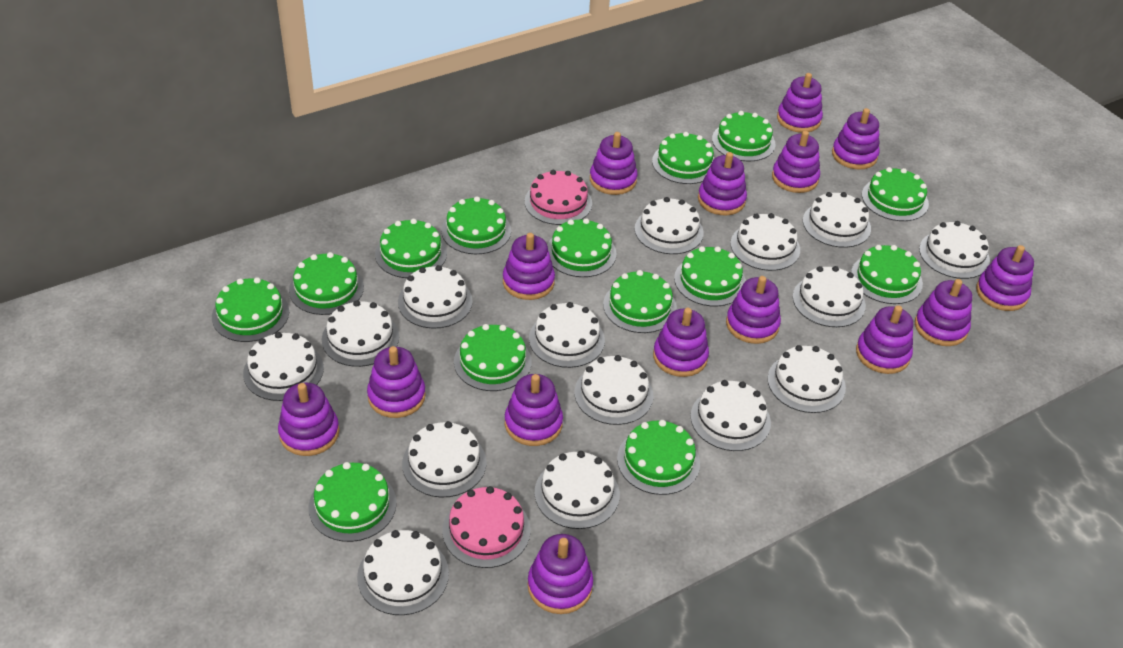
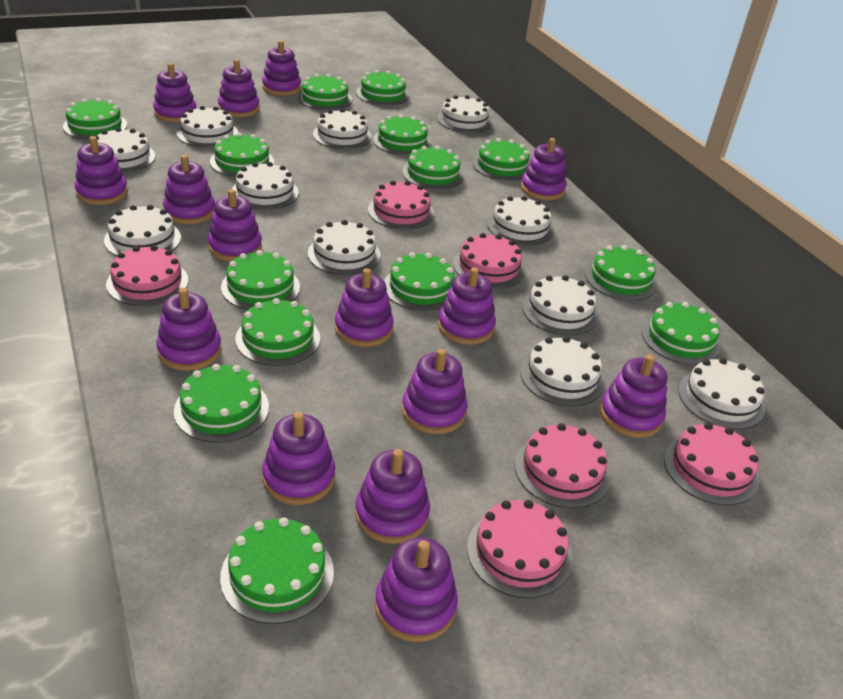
pink cake: 2 -> 6
white cake: 15 -> 11

